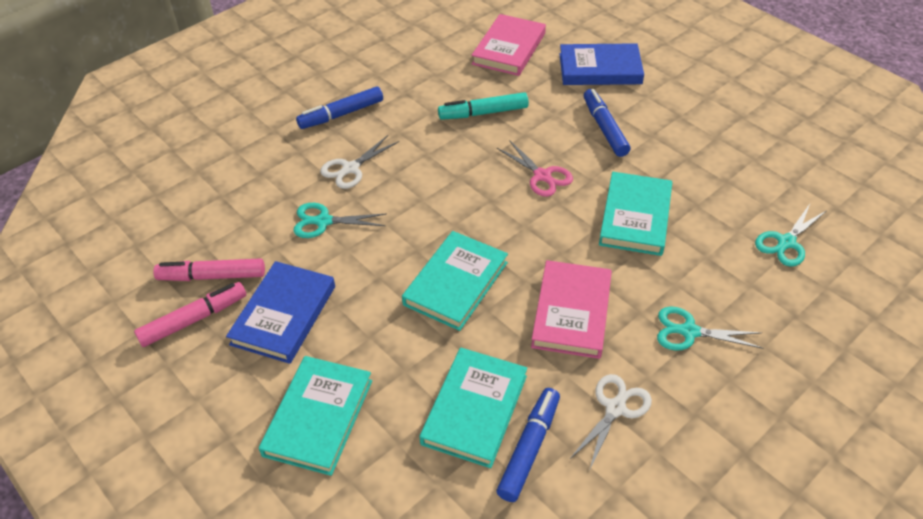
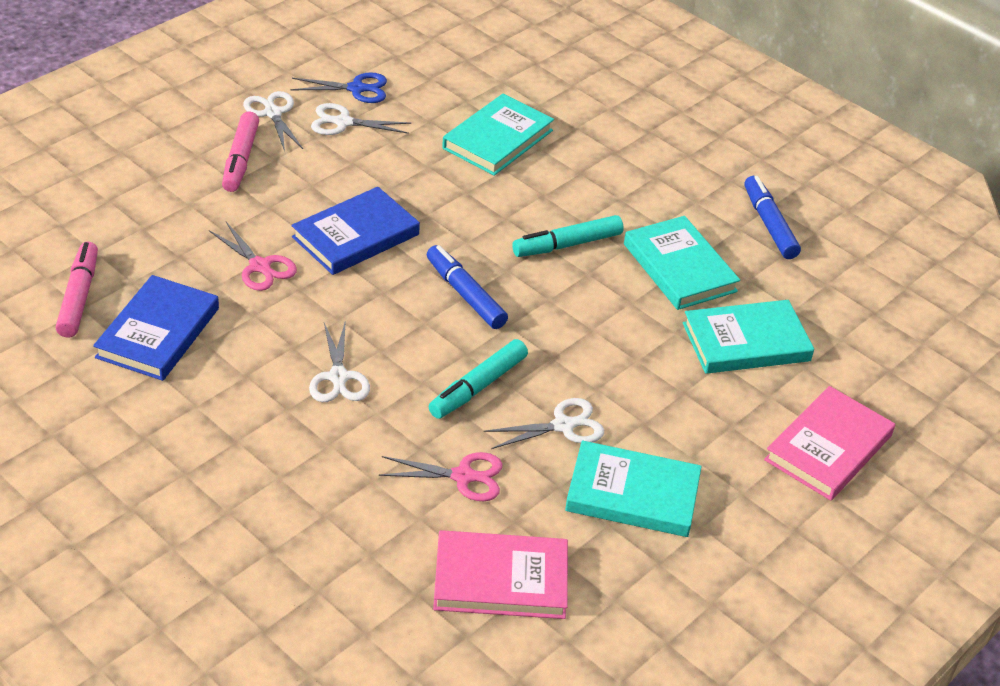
blue marker: 3 -> 2
blue scissors: 0 -> 1
pink scissors: 1 -> 2
turquoise marker: 1 -> 2
turquoise scissors: 3 -> 0
white scissors: 2 -> 4

